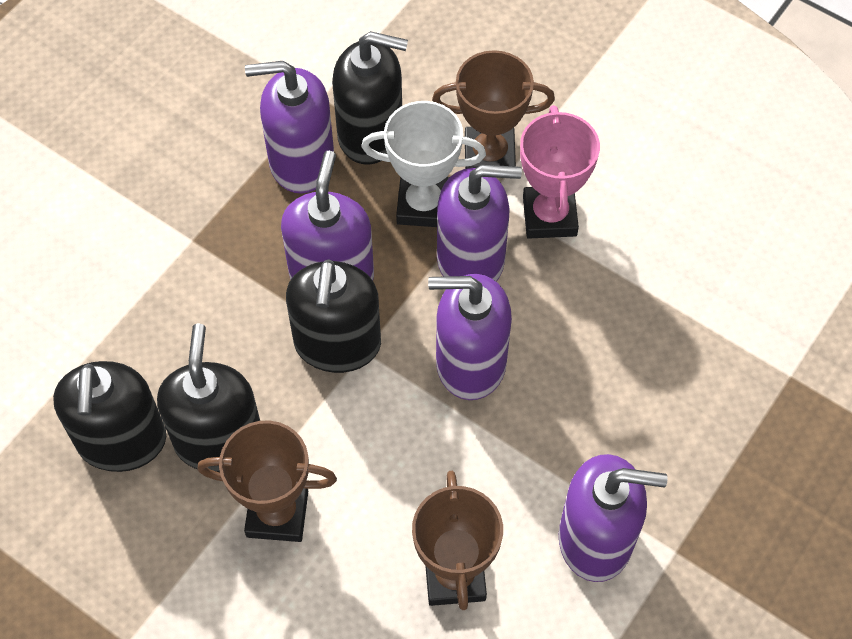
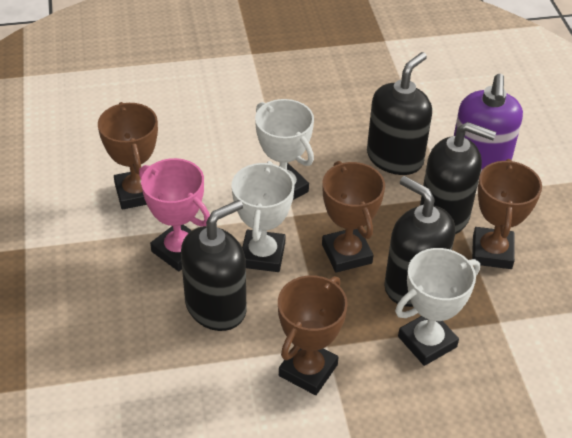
brown trophy: 3 -> 4
purple soap dispenser: 5 -> 1
white trophy: 1 -> 3

